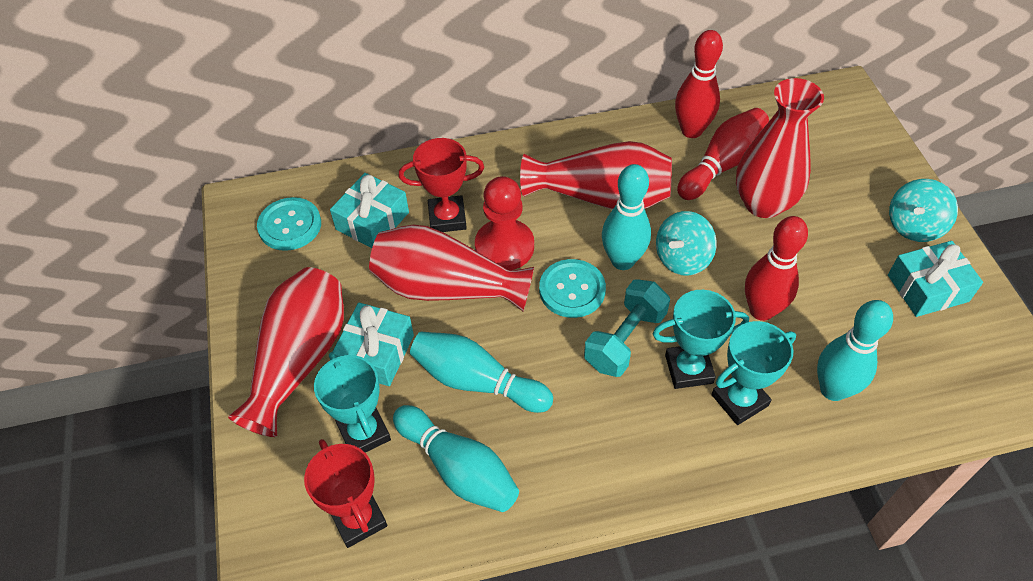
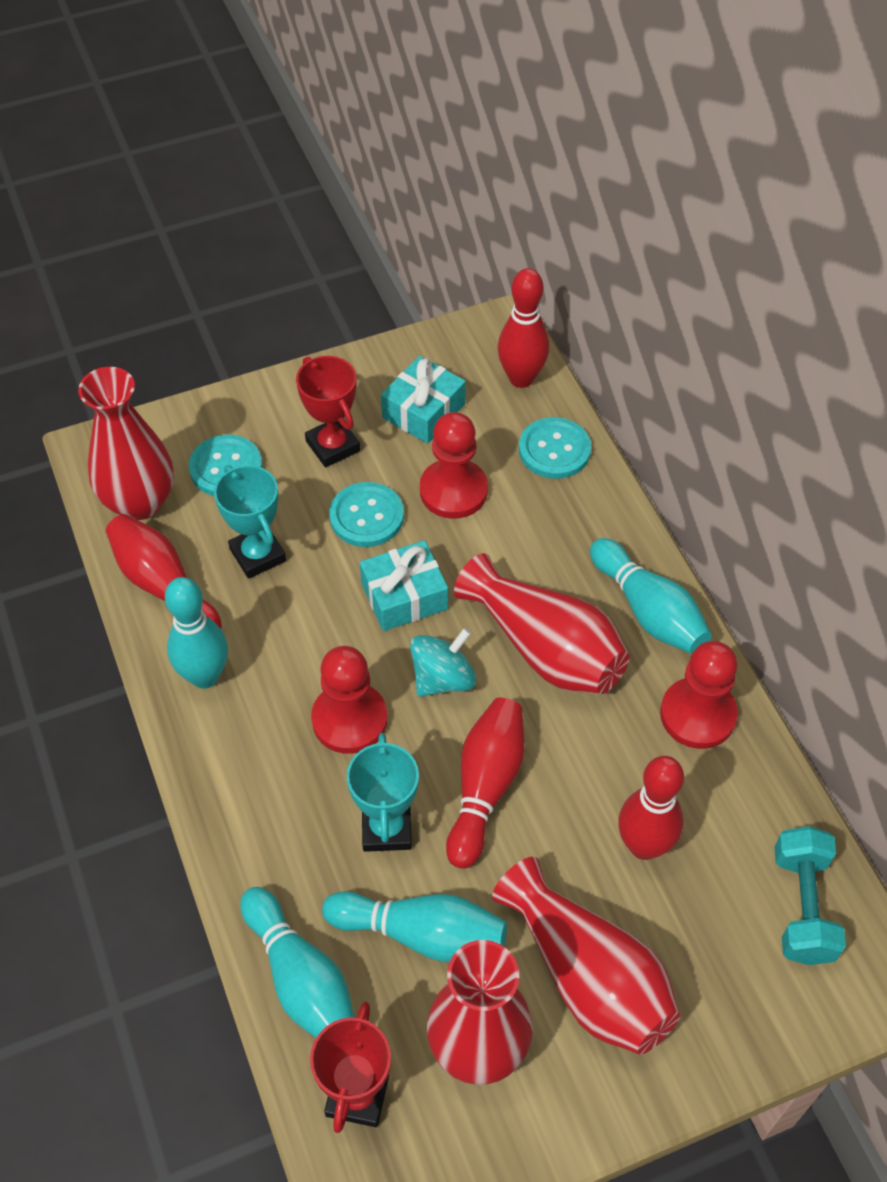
red bowling pin: 3 -> 4
red pawn: 1 -> 3
turquoise button: 2 -> 3
turquoise gift: 3 -> 2
turquoise spinning top: 2 -> 1
turquoise trophy: 3 -> 2

